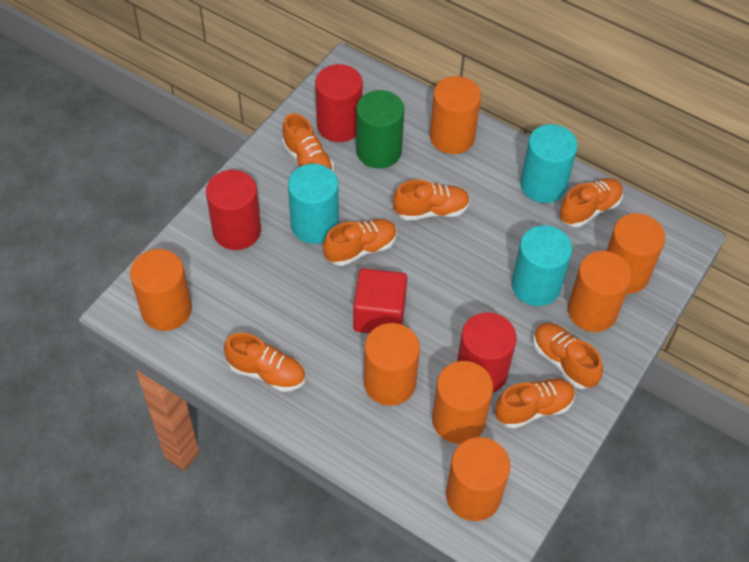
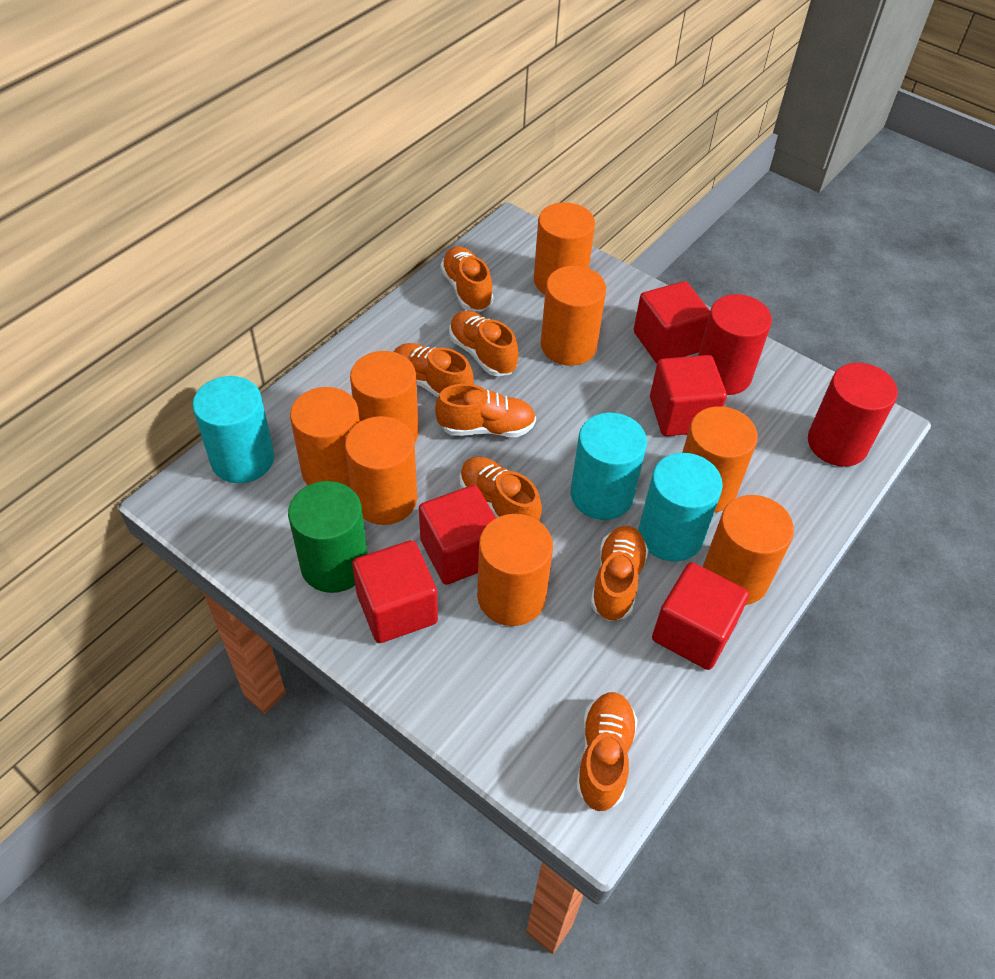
orange cylinder: 7 -> 8
red cube: 1 -> 5
red cylinder: 3 -> 2

